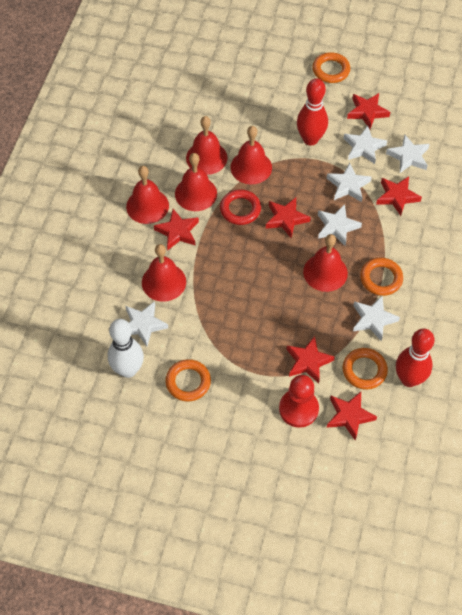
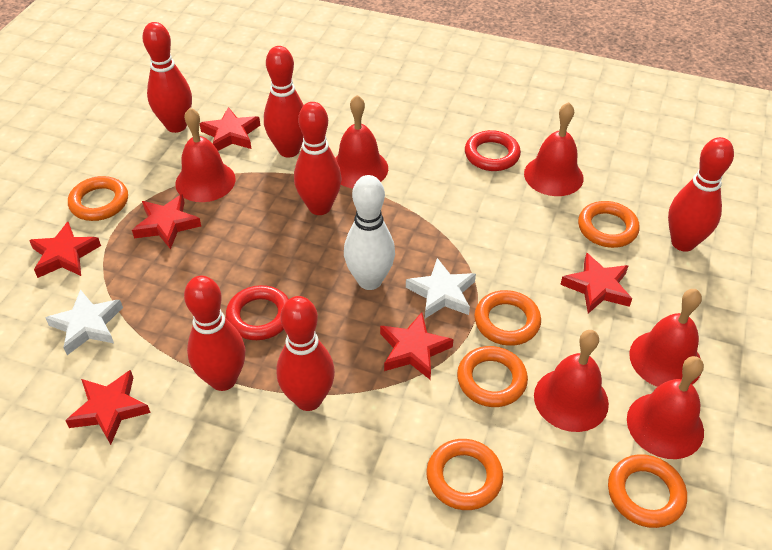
orange ring: 4 -> 6
red bowling pin: 2 -> 6
red pawn: 1 -> 0
red ring: 1 -> 2
white star: 6 -> 2

